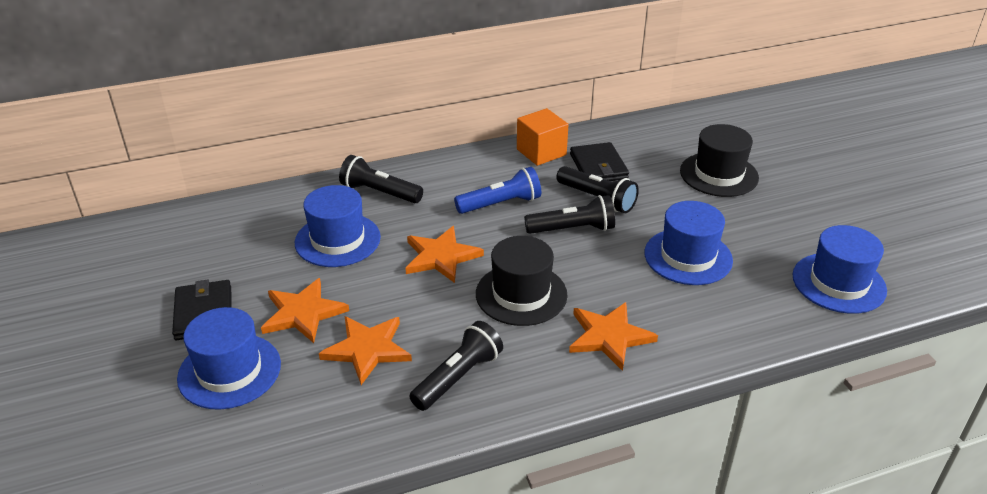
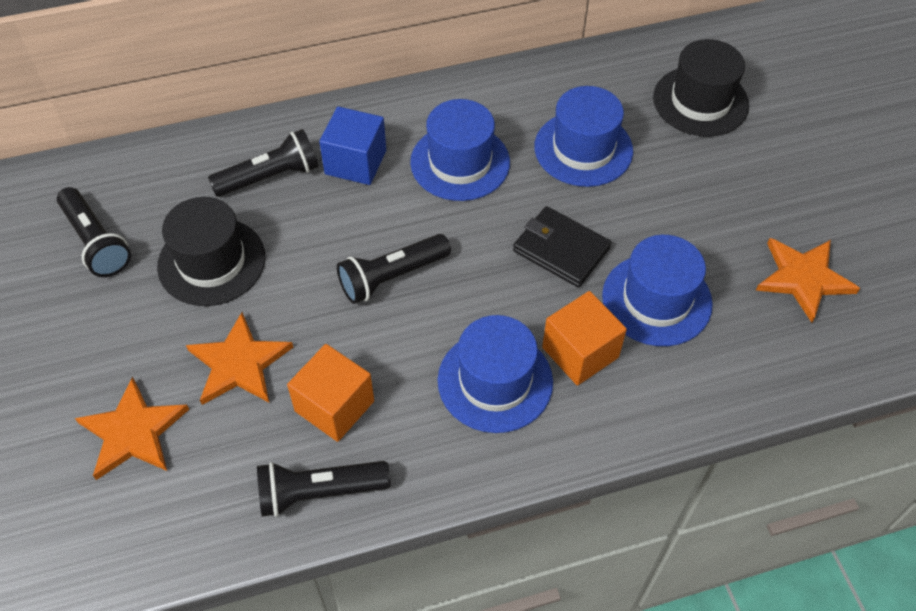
black wallet: 2 -> 1
blue cube: 0 -> 1
blue flashlight: 1 -> 0
orange cube: 1 -> 2
orange star: 4 -> 3

